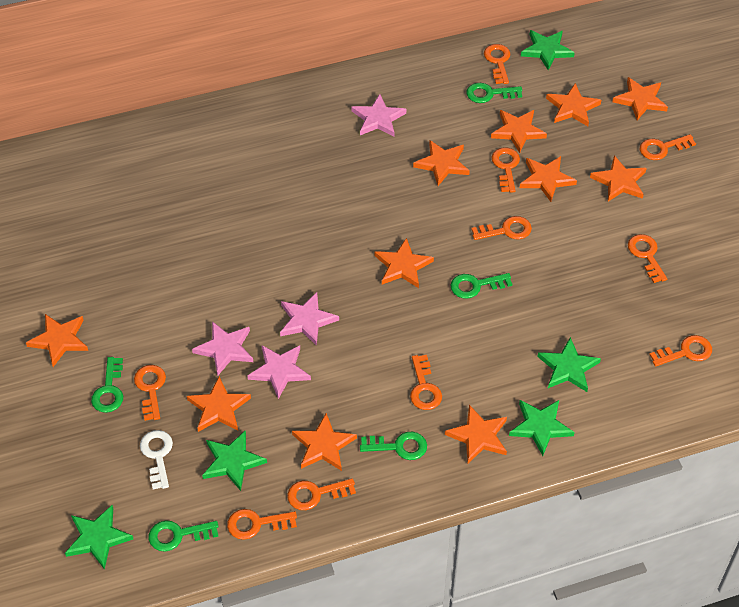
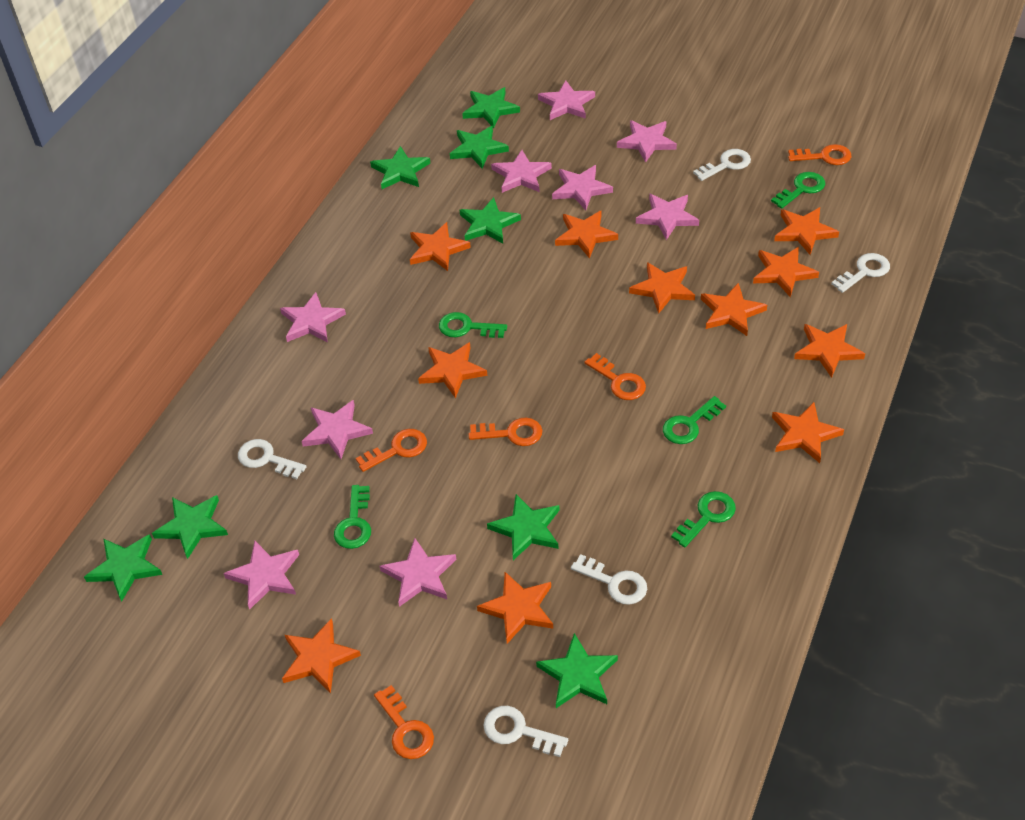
green star: 5 -> 8
orange key: 10 -> 5
pink star: 4 -> 9
white key: 1 -> 5

